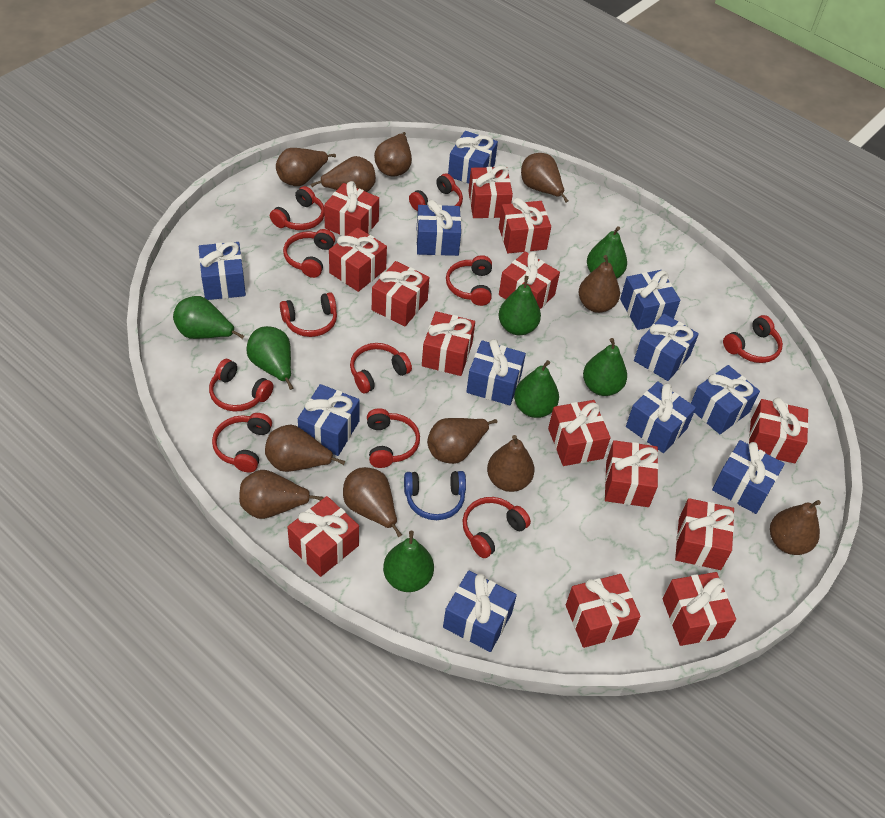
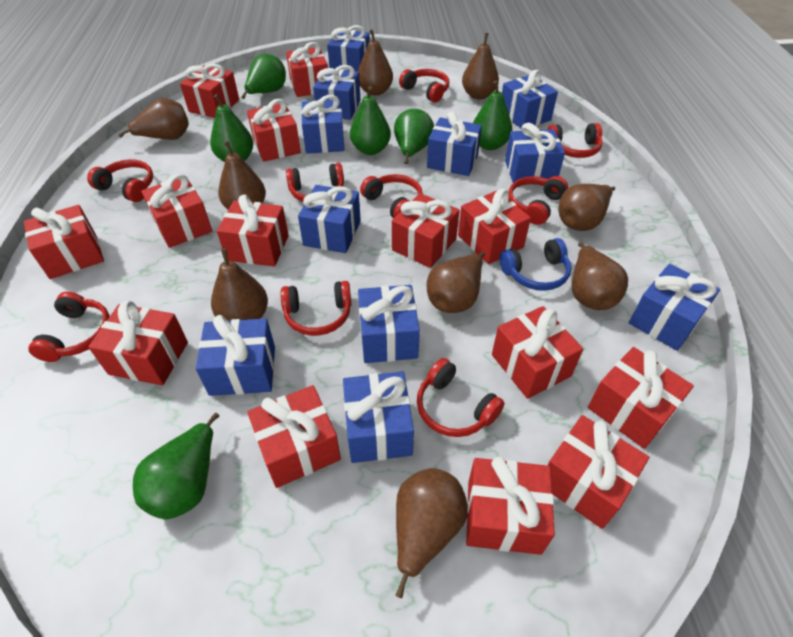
brown pear: 11 -> 9
green pear: 7 -> 6
red headphones: 11 -> 9

